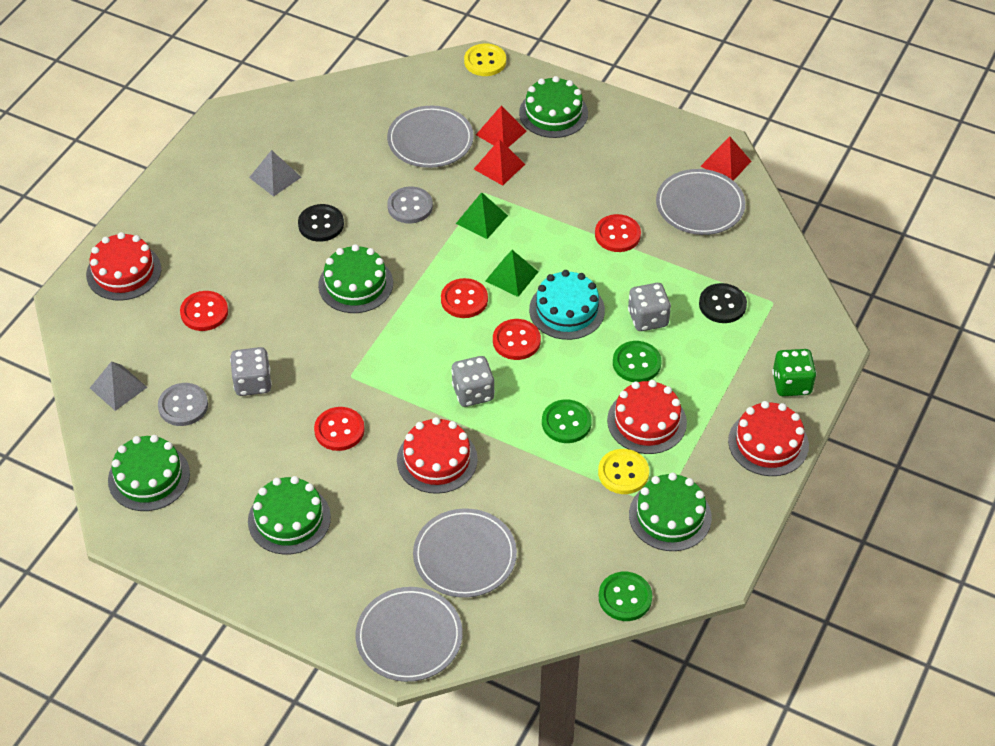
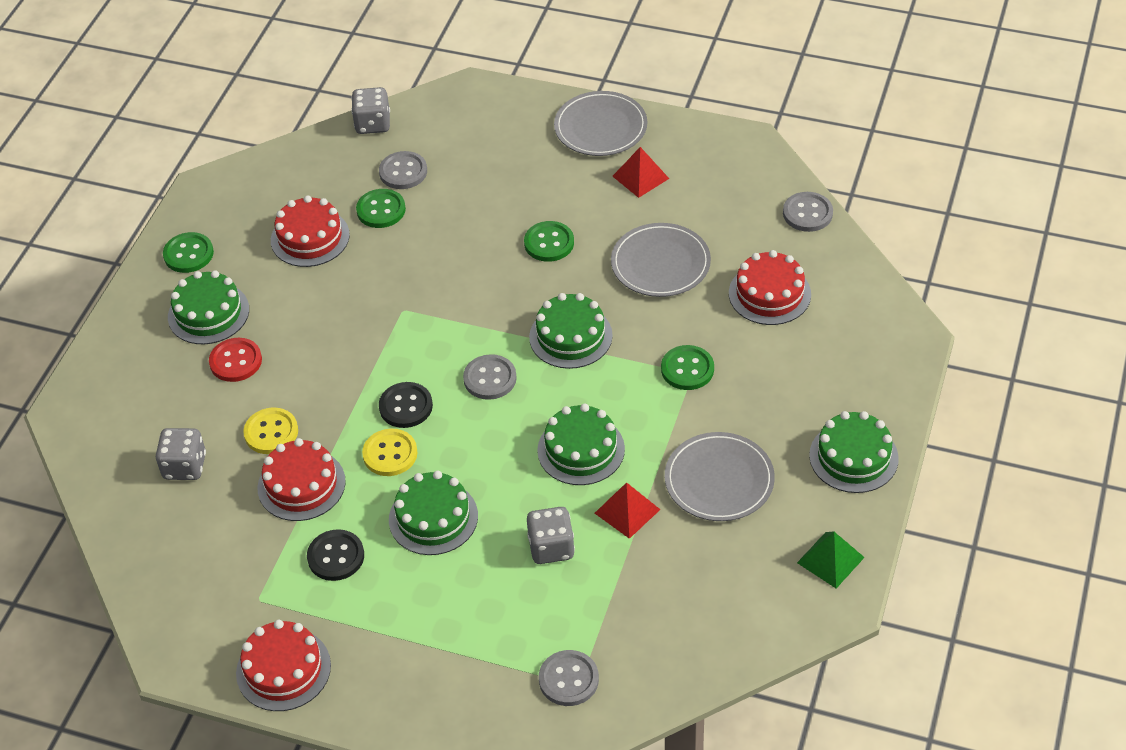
green button: 3 -> 4
green dice: 1 -> 0
green pyramid: 2 -> 1
grey button: 2 -> 4
grey plate: 4 -> 3
grey pyramid: 2 -> 0
red button: 5 -> 1
red pyramid: 3 -> 2
turquoise cake: 1 -> 0

